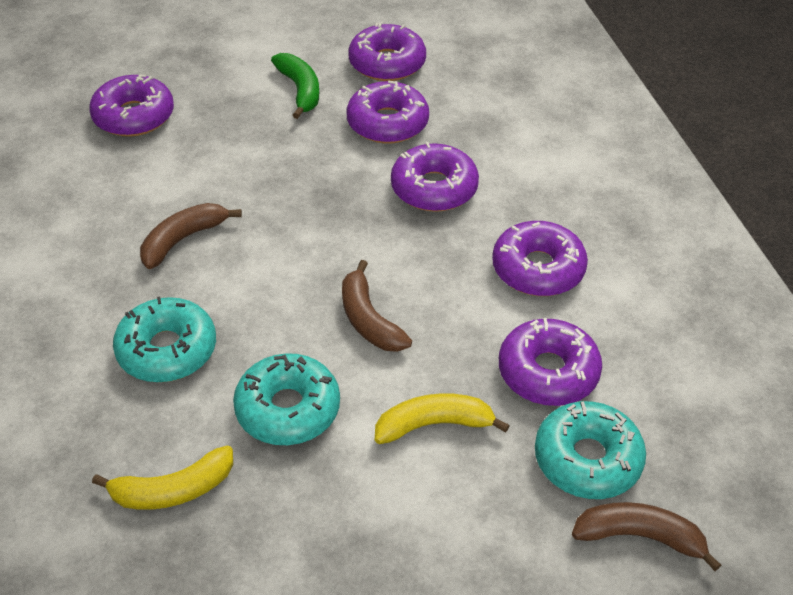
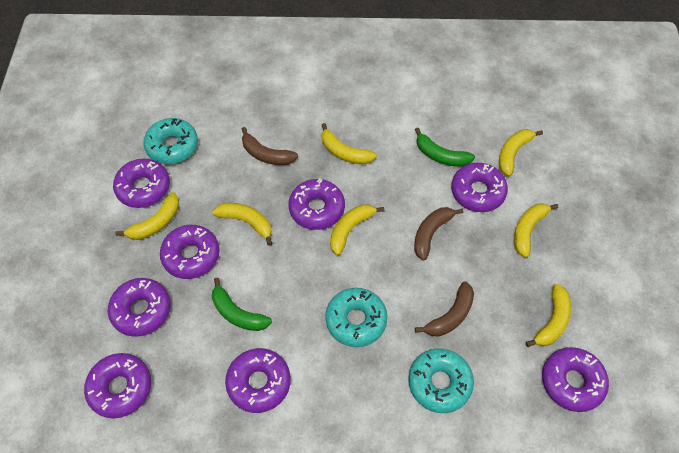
green banana: 1 -> 2
purple donut: 6 -> 8
yellow banana: 2 -> 7

